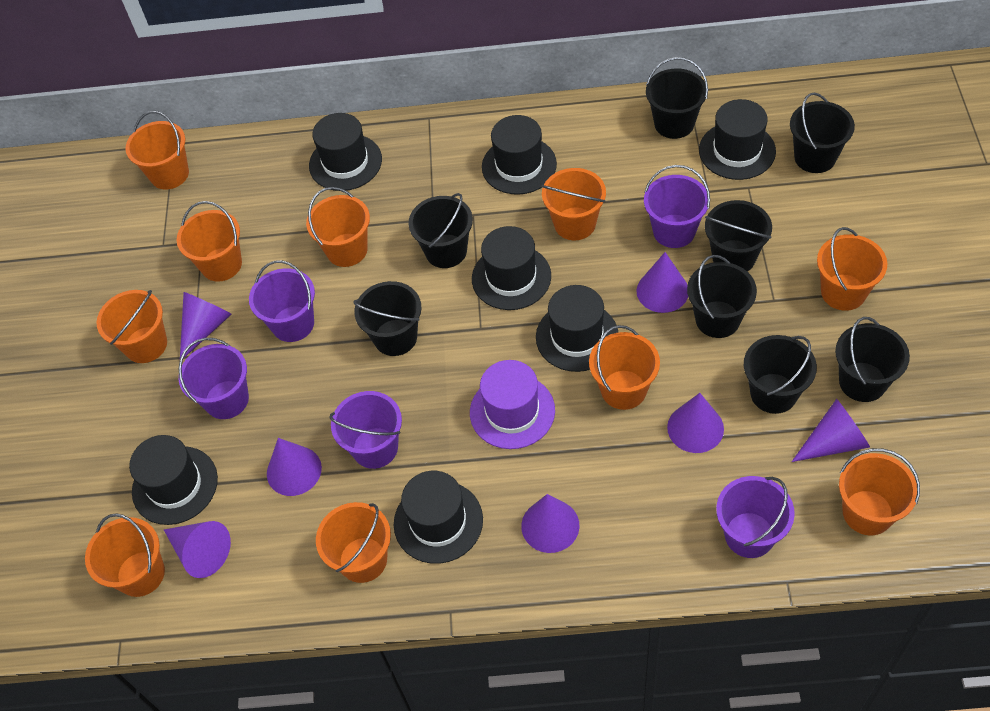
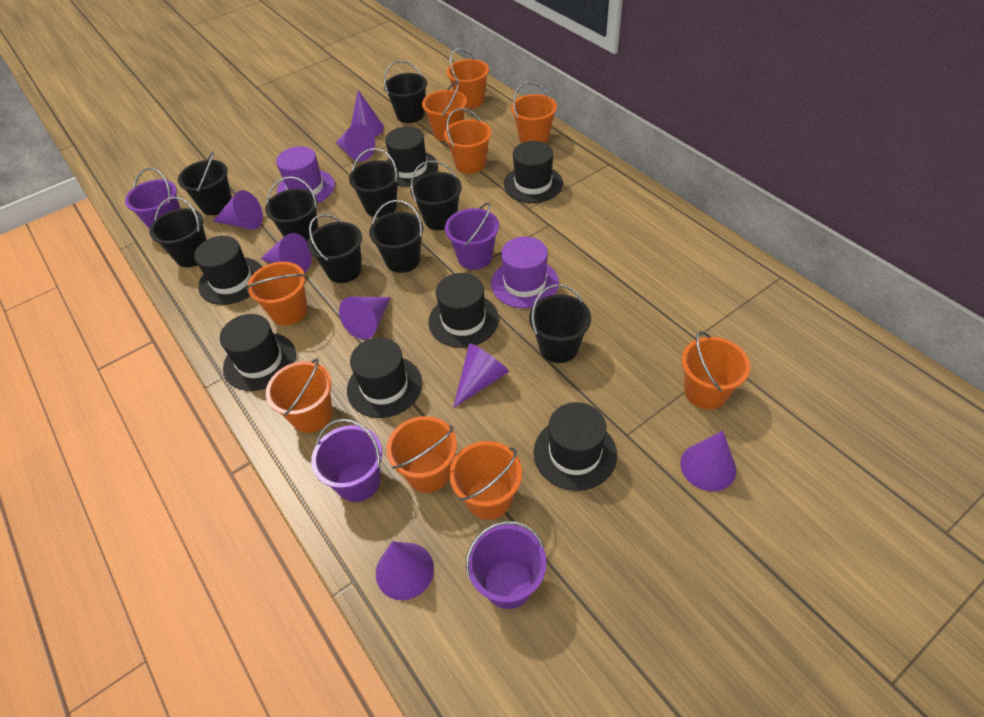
black bucket: 8 -> 9
orange bucket: 10 -> 9
purple bucket: 5 -> 4
purple cone: 7 -> 8
purple hat: 1 -> 2

